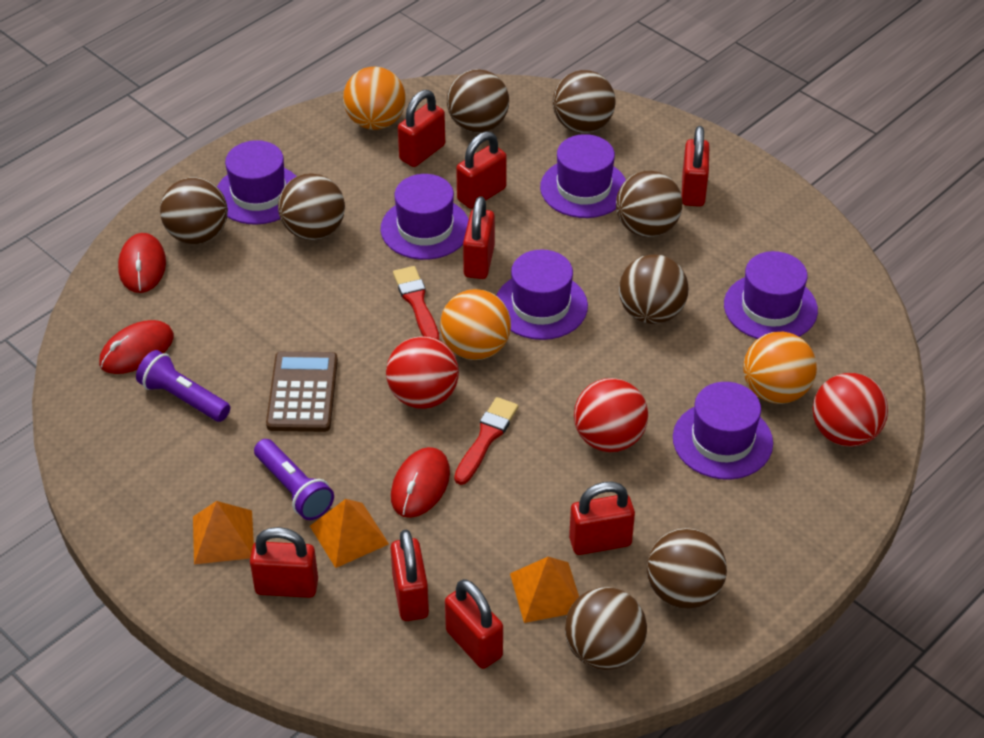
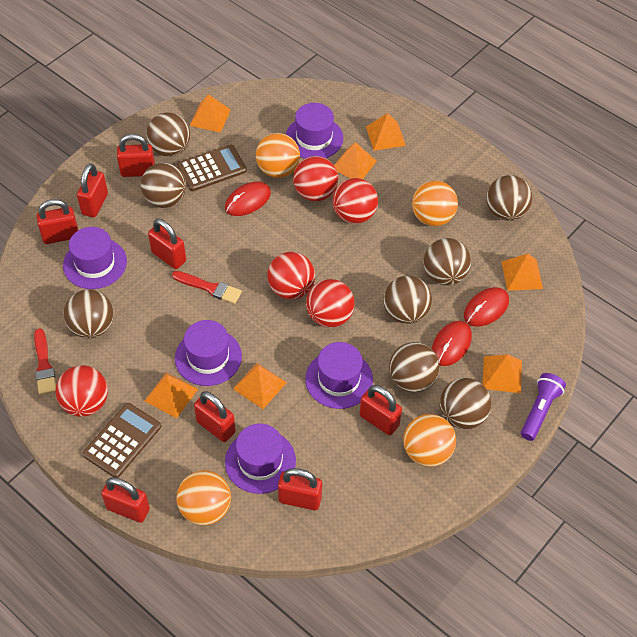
brown calculator: 1 -> 2
orange ball: 3 -> 4
orange pyramid: 3 -> 7
purple flashlight: 2 -> 1
purple hat: 6 -> 5
red ball: 3 -> 5

